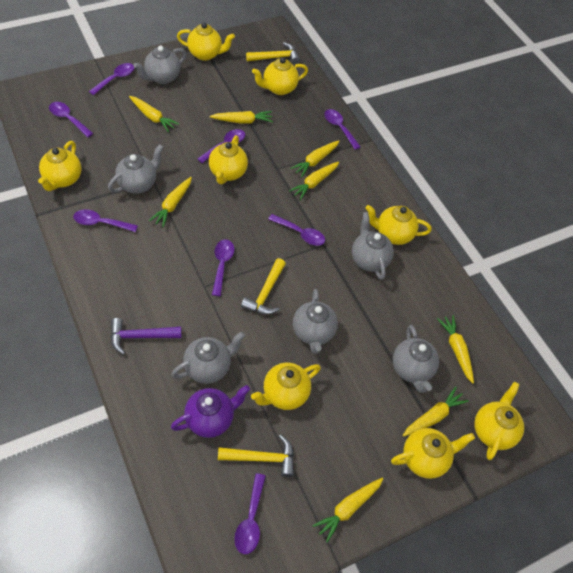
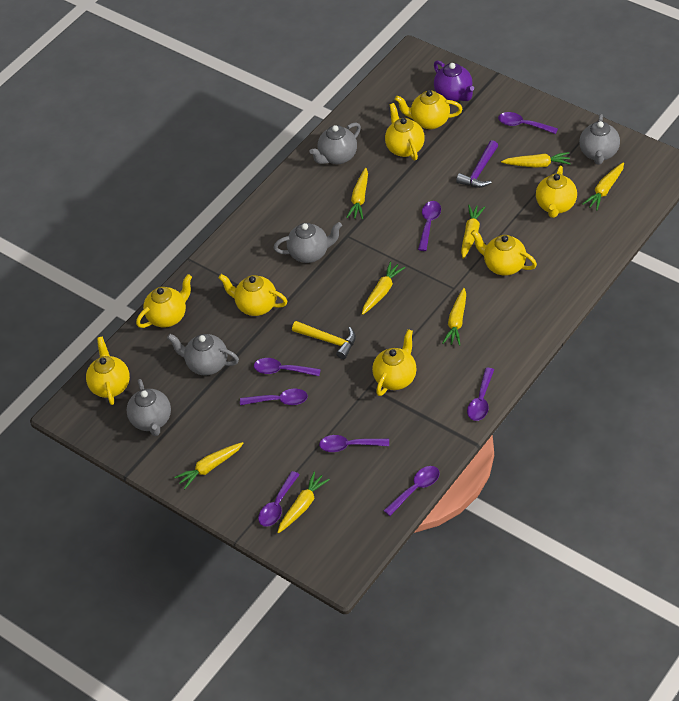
grey teapot: 6 -> 5
yellow hammer: 3 -> 1

